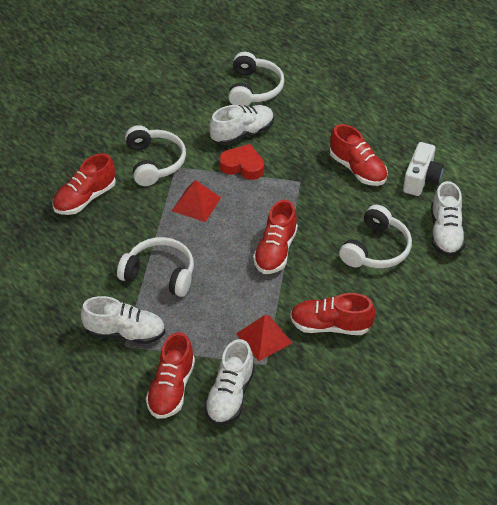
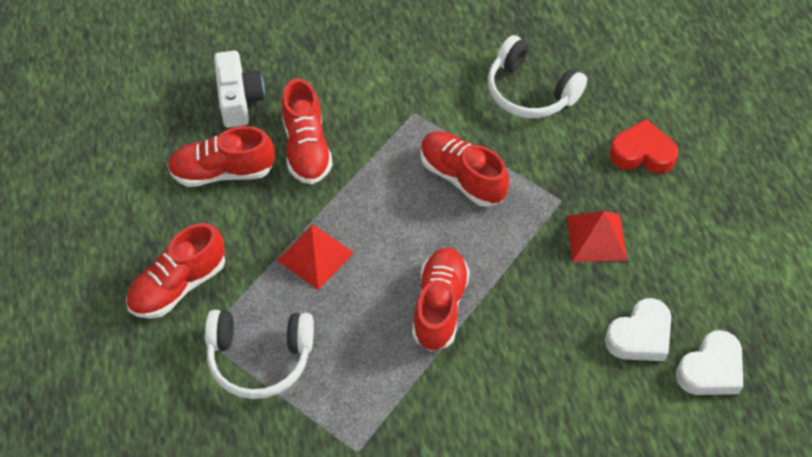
white headphones: 4 -> 2
white heart: 0 -> 2
white shoe: 4 -> 0

